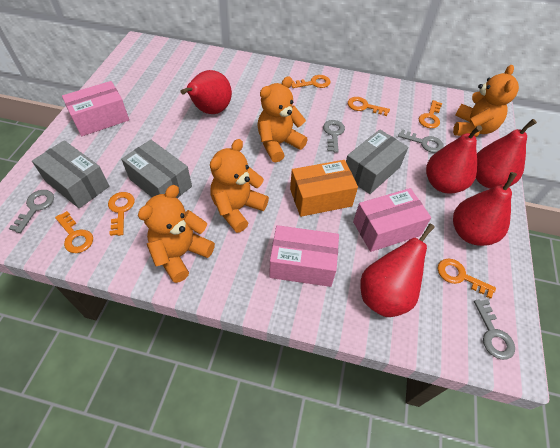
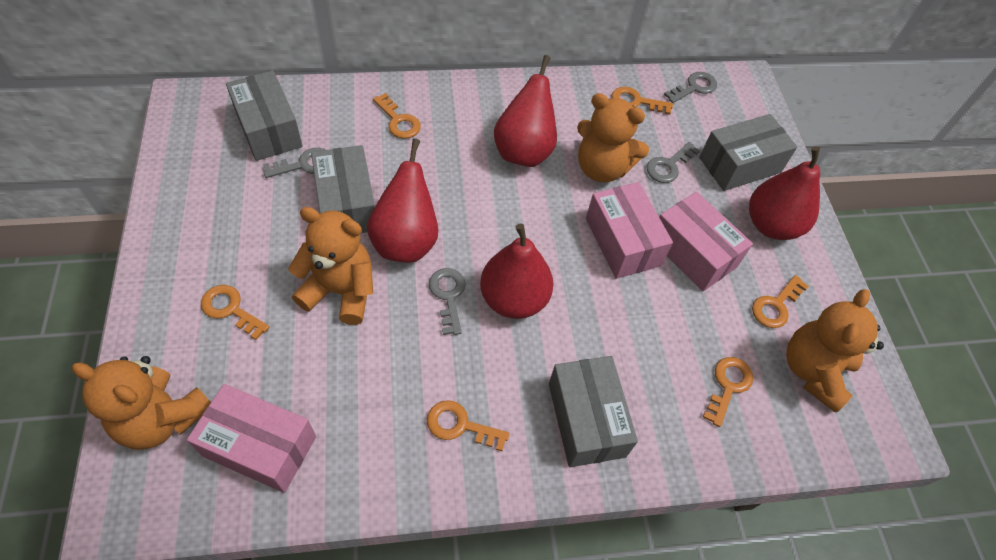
grey box: 3 -> 4
orange box: 1 -> 0
red pear: 5 -> 4

